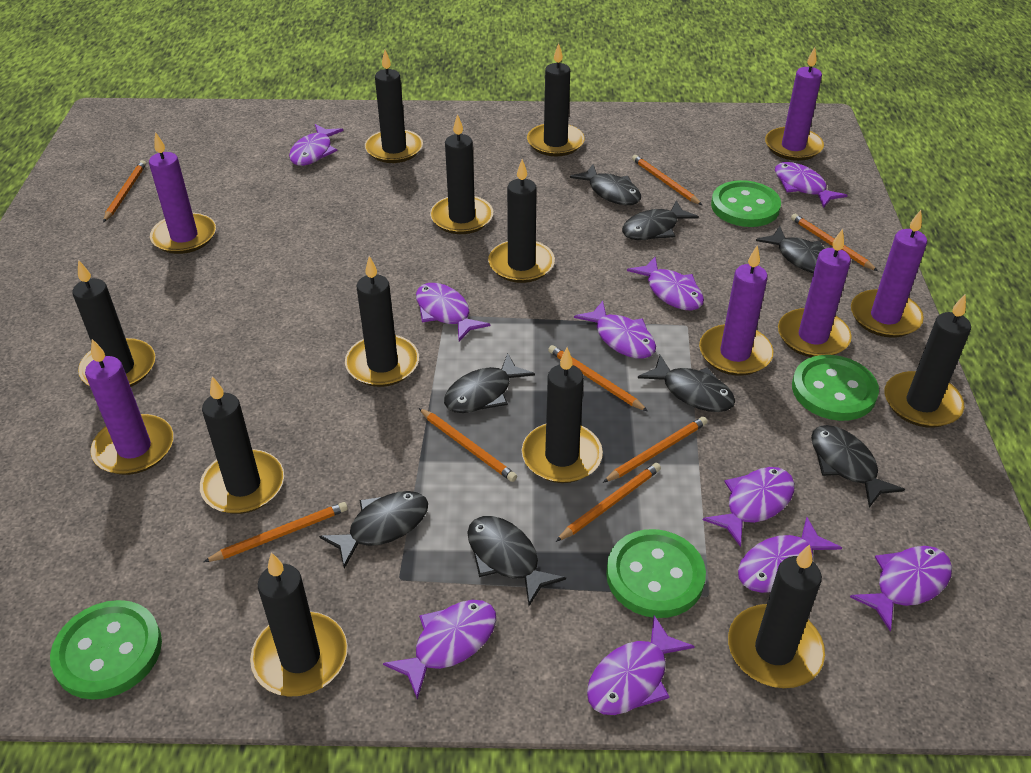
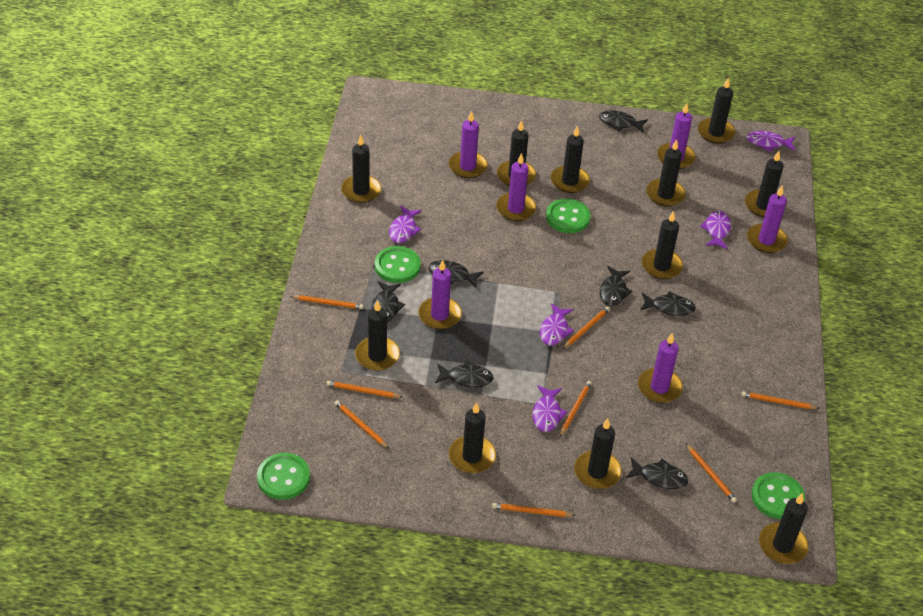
black fish: 8 -> 7
purple fish: 10 -> 5

